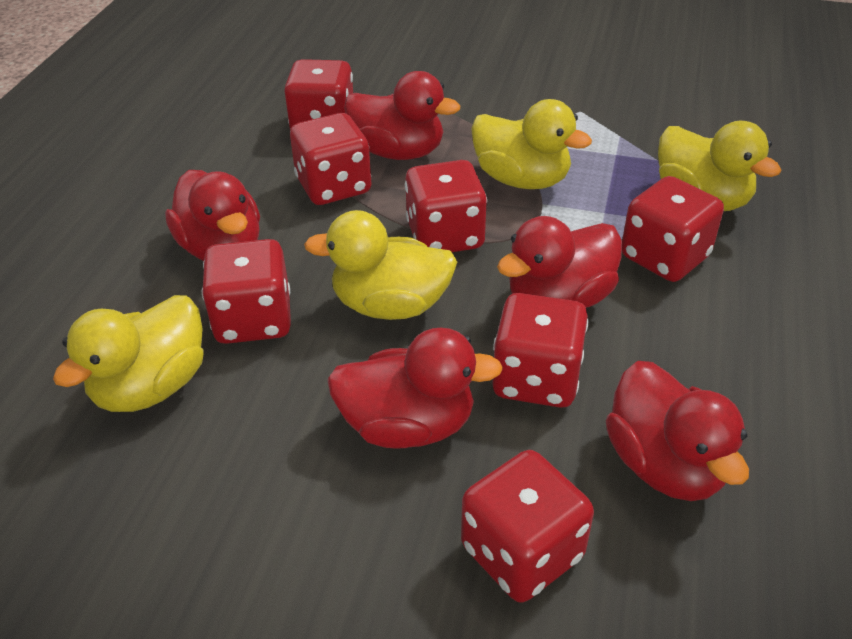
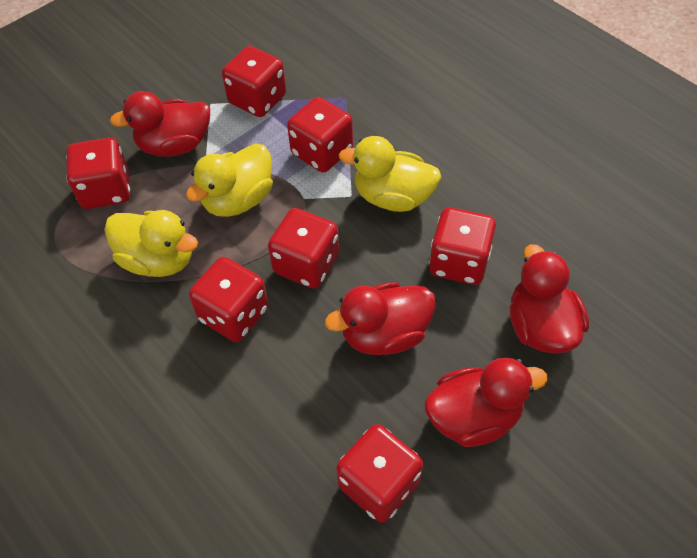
red duck: 5 -> 4
yellow duck: 4 -> 3

